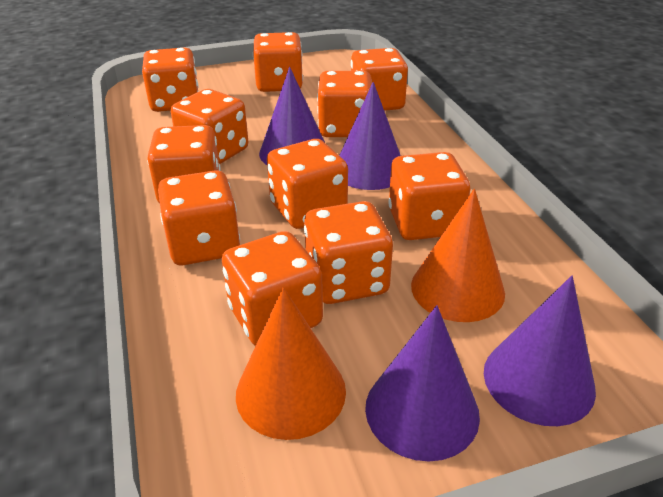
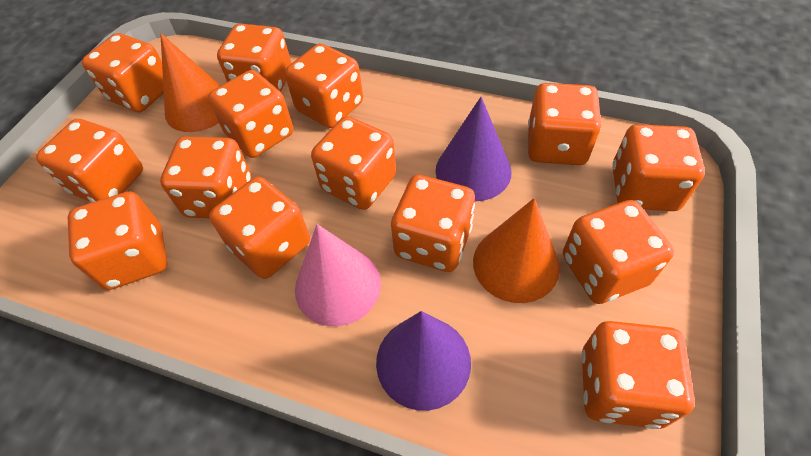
orange dice: 11 -> 14
pink cone: 0 -> 1
purple cone: 4 -> 2

